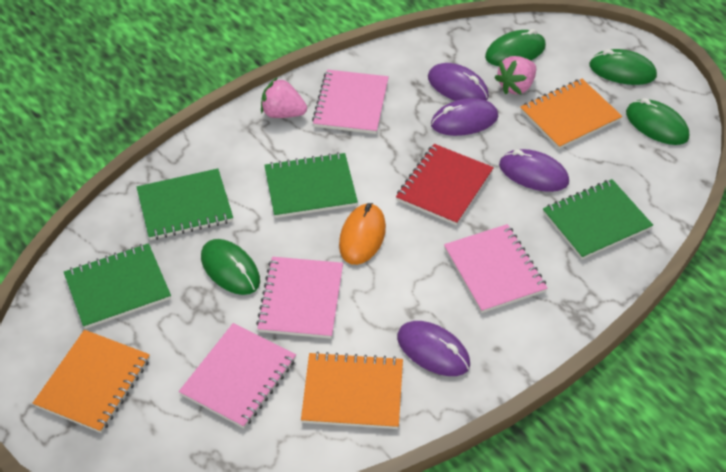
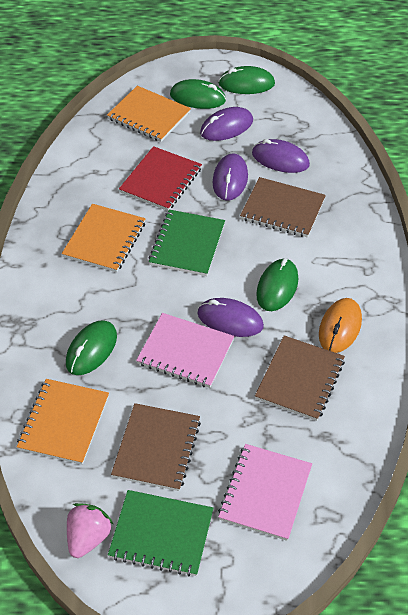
brown notebook: 0 -> 3
green notebook: 4 -> 2
pink notebook: 4 -> 2
pink strawberry: 2 -> 1

